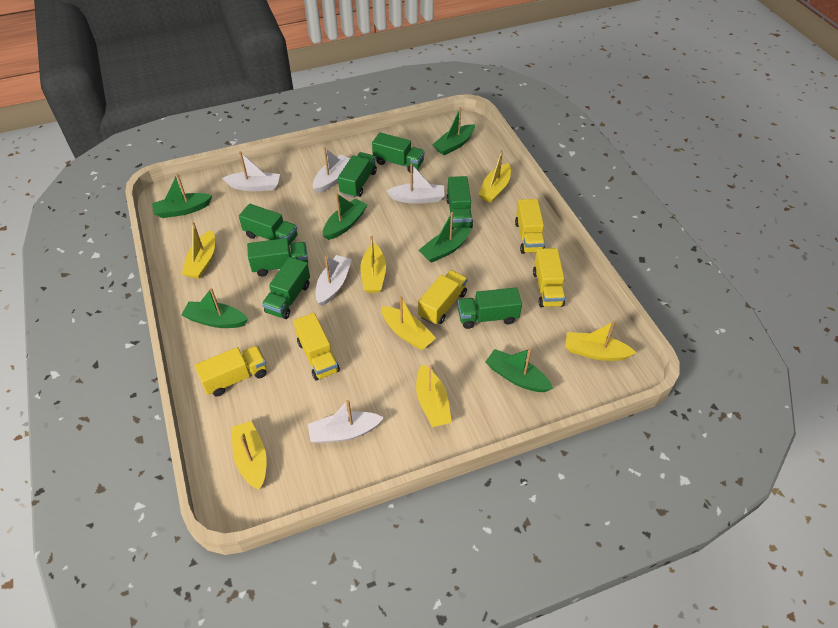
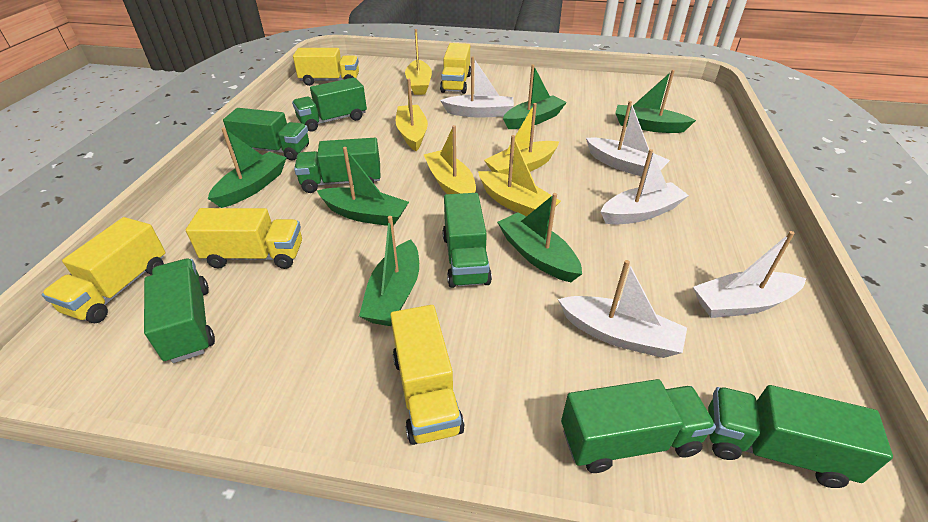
yellow boat: 7 -> 5

